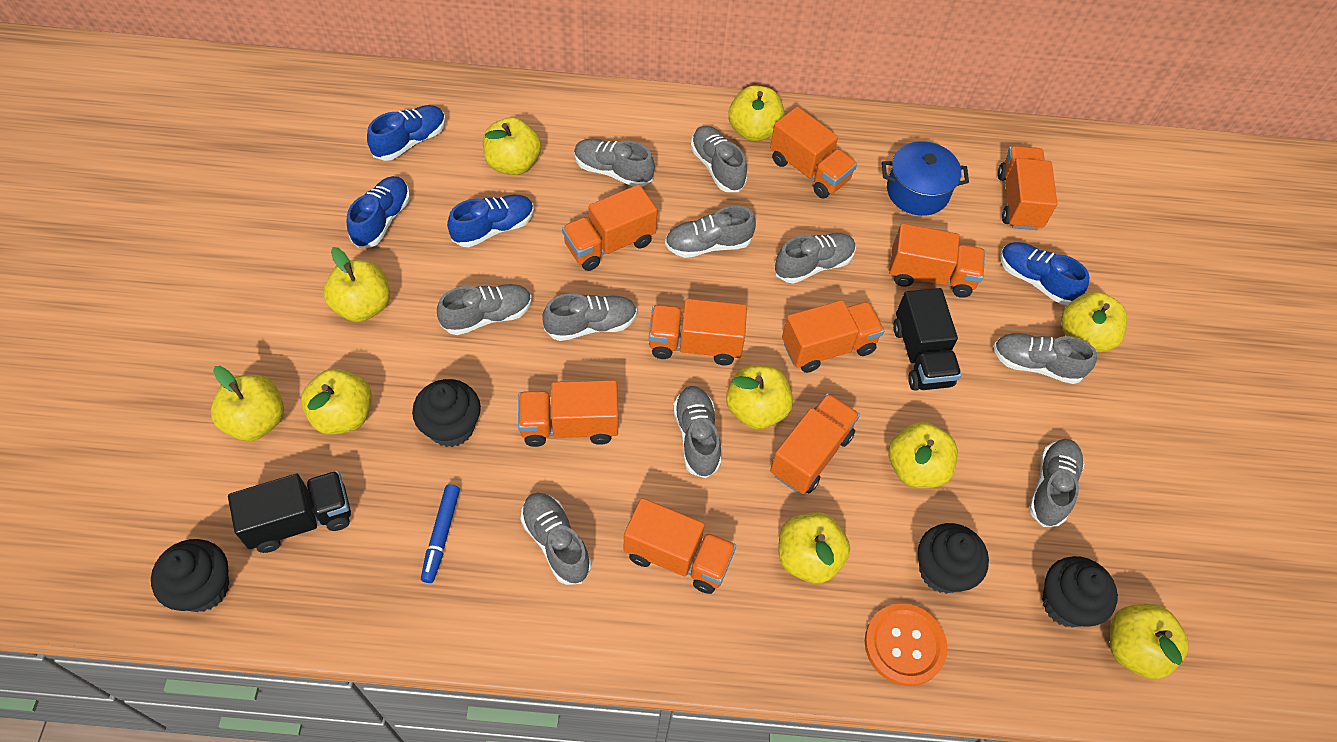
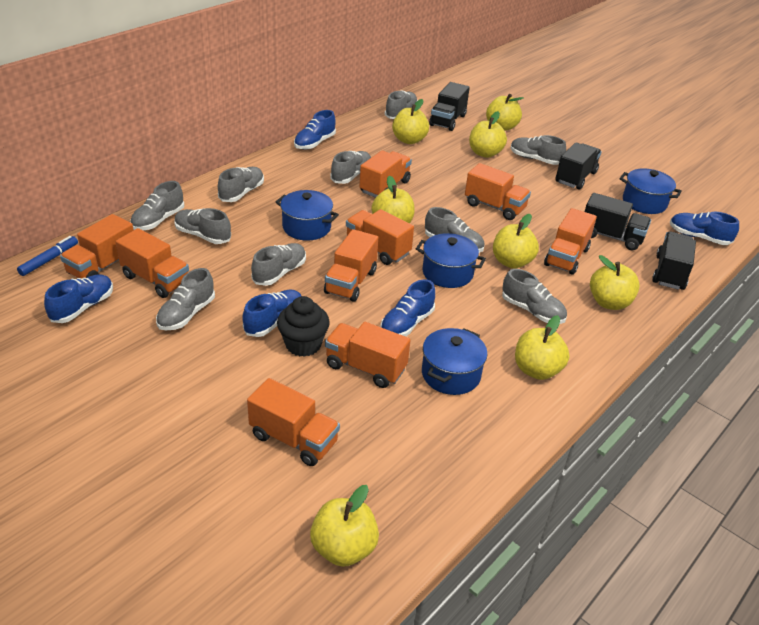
black cupcake: 4 -> 1
black truck: 2 -> 4
blue pot: 1 -> 4
blue shoe: 4 -> 5
orange button: 1 -> 0
yellow apple: 10 -> 8

